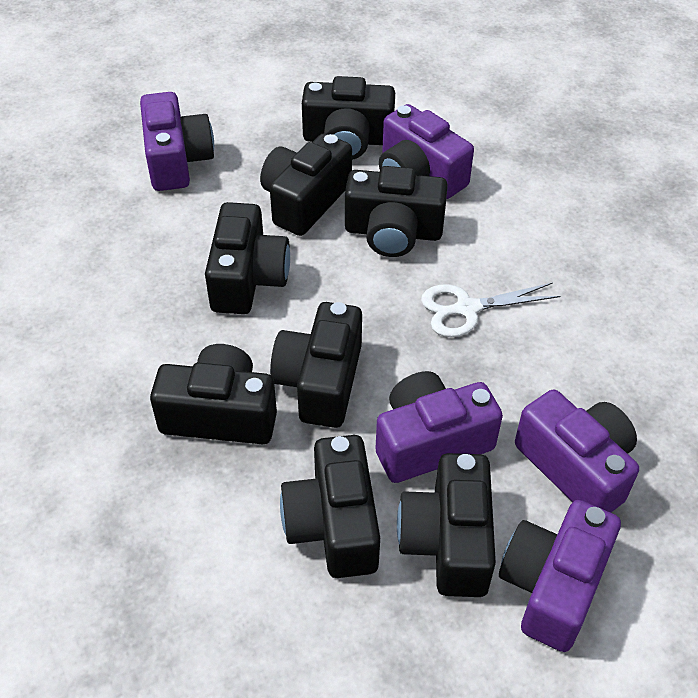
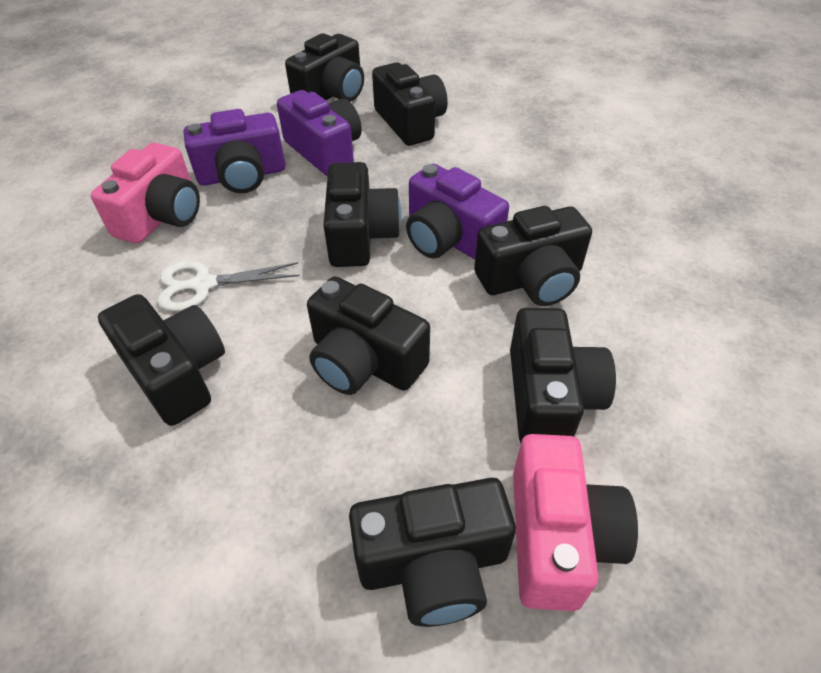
pink camera: 0 -> 2
purple camera: 5 -> 3

